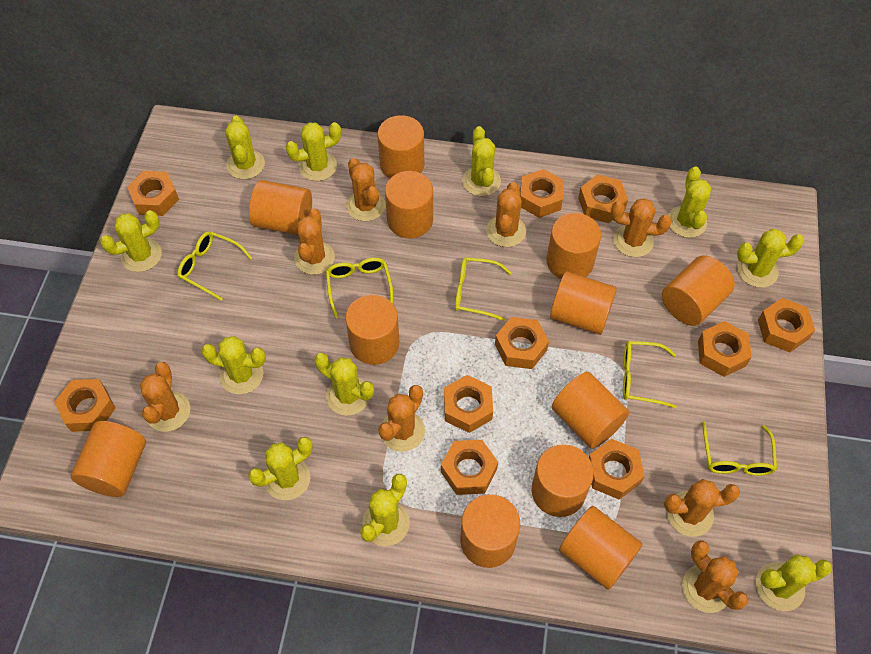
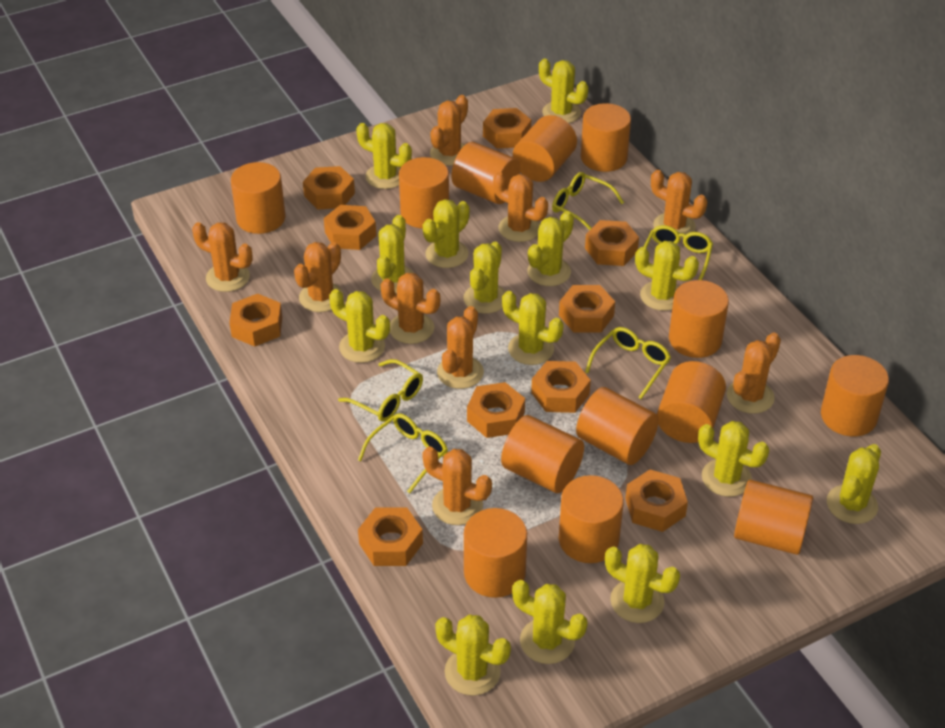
orange cactus: 8 -> 9
orange cylinder: 12 -> 13
yellow cactus: 11 -> 14

